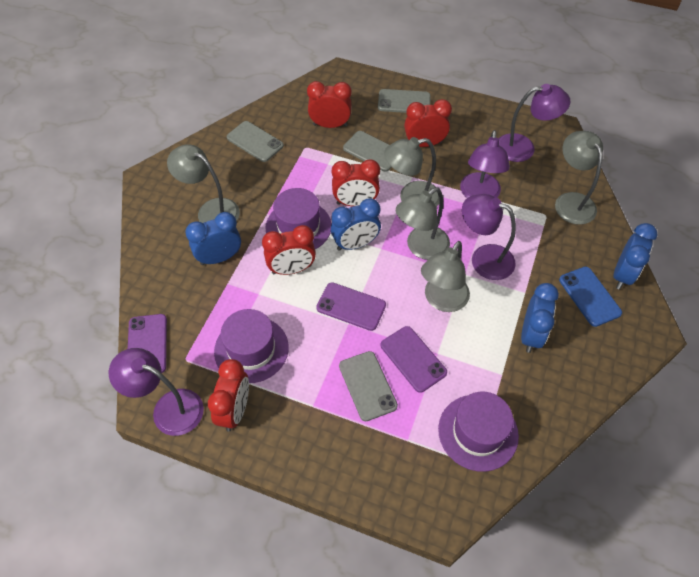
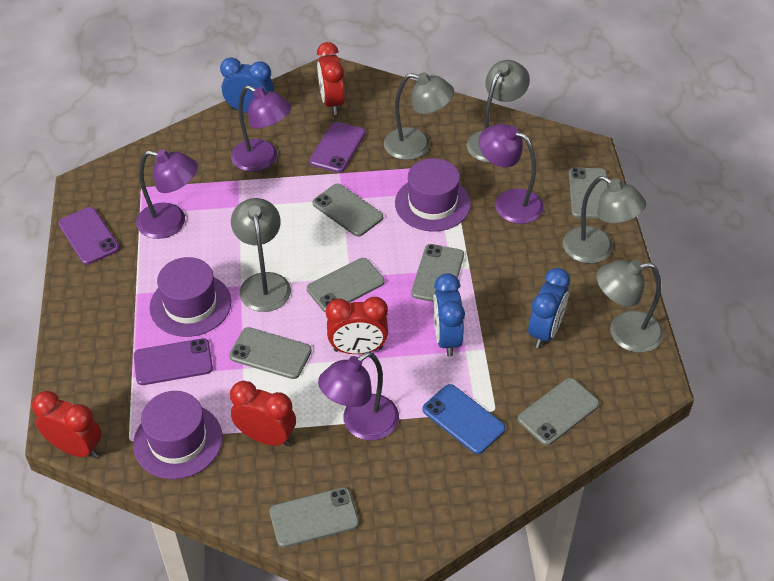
blue clock: 4 -> 3
grey phone: 4 -> 7
red clock: 5 -> 4

